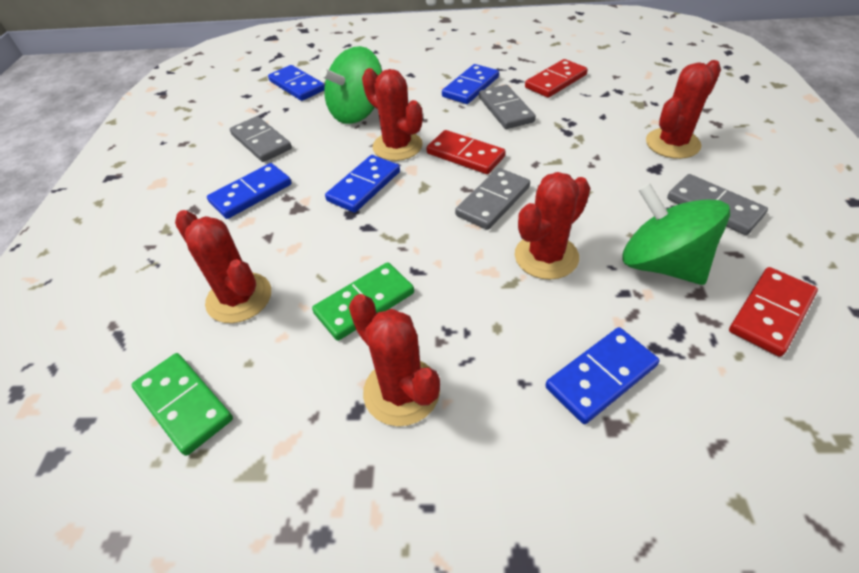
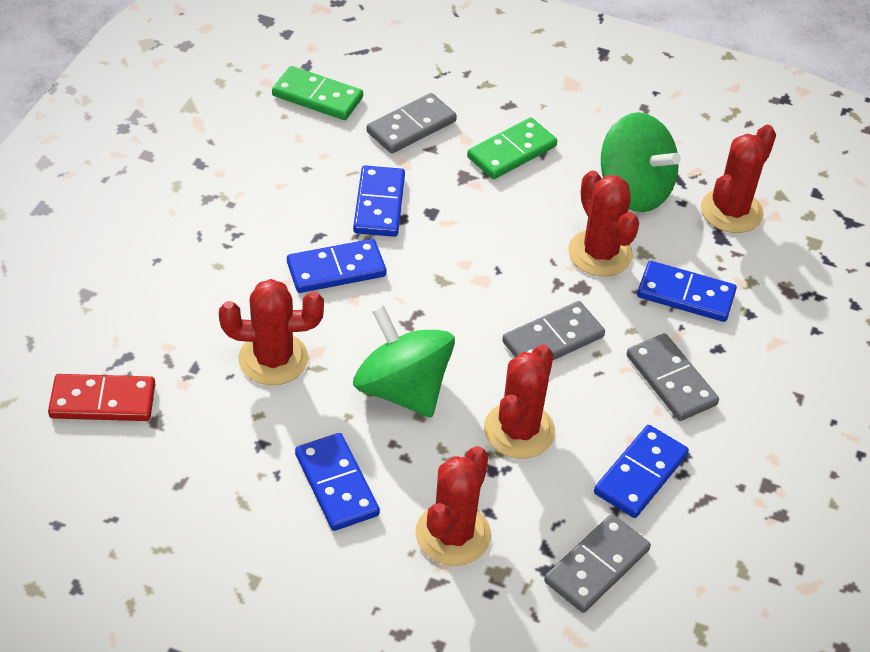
red domino: 3 -> 1

